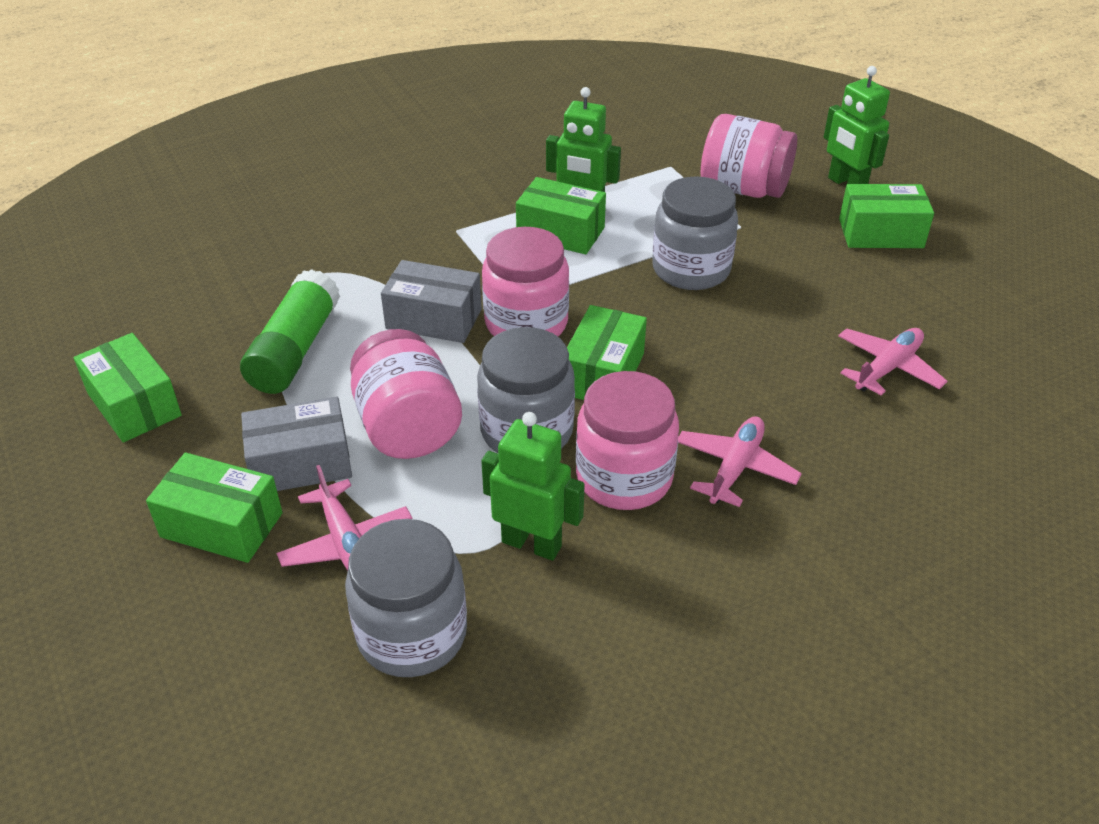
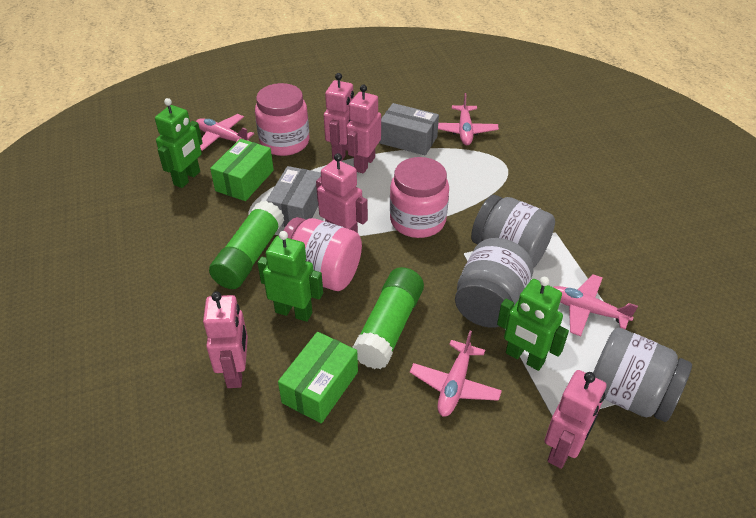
green box: 5 -> 2
green glue stick: 1 -> 2
pink jar: 4 -> 3
pink plane: 3 -> 4
pink robot: 0 -> 5

